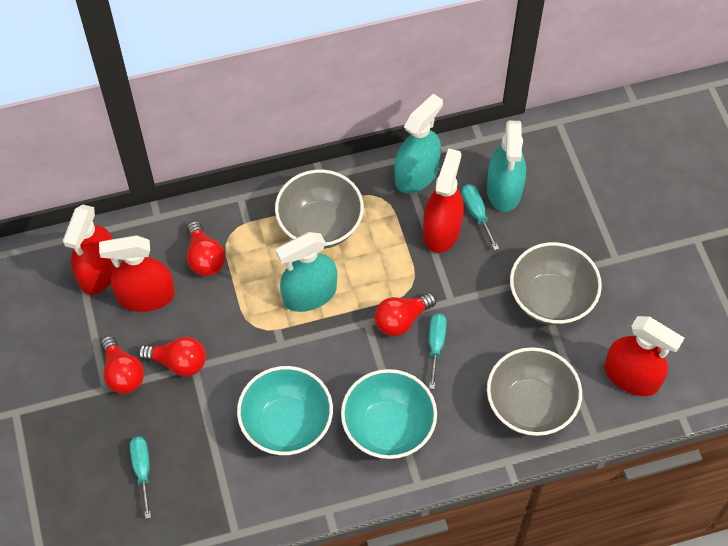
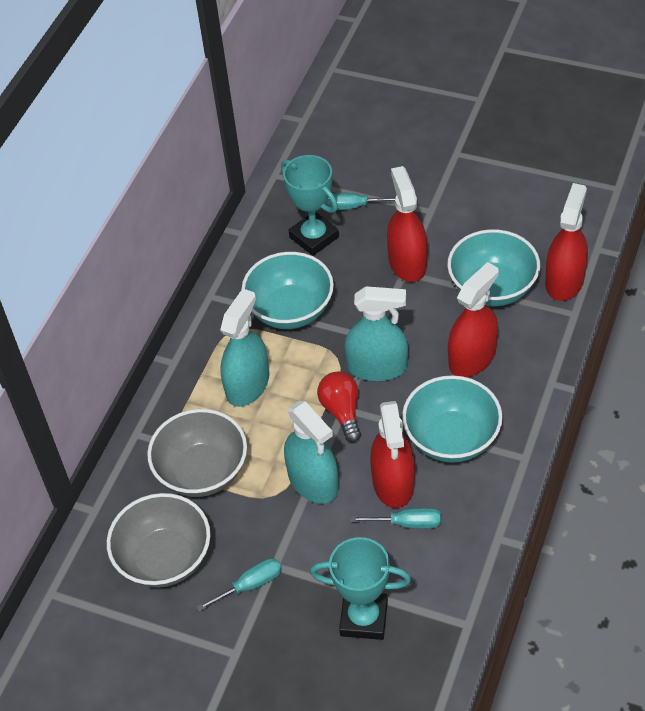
grey bowl: 3 -> 2
red light bulb: 4 -> 1
turquoise bowl: 2 -> 3
turquoise trophy: 0 -> 2

